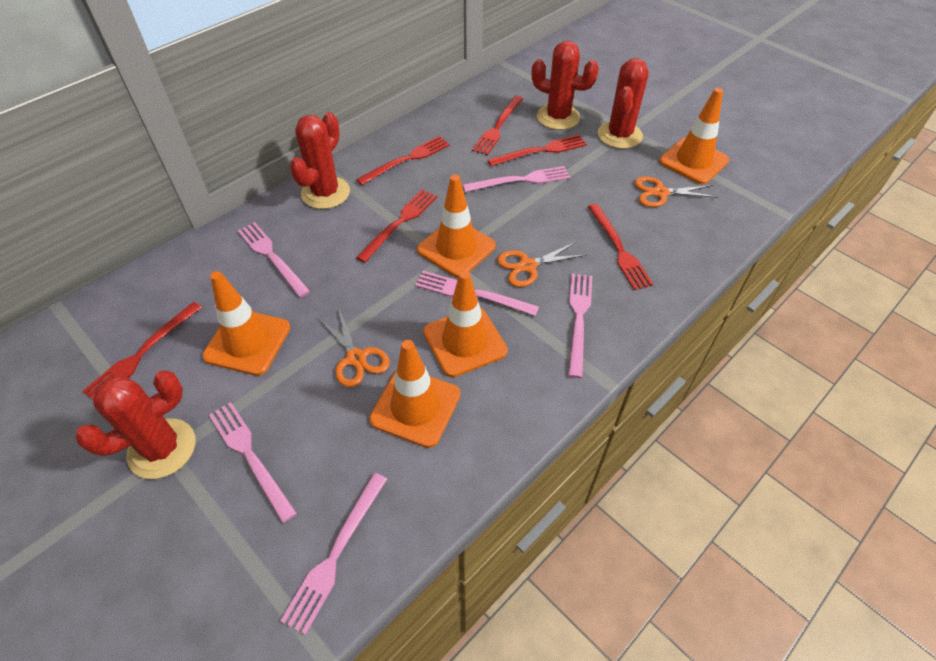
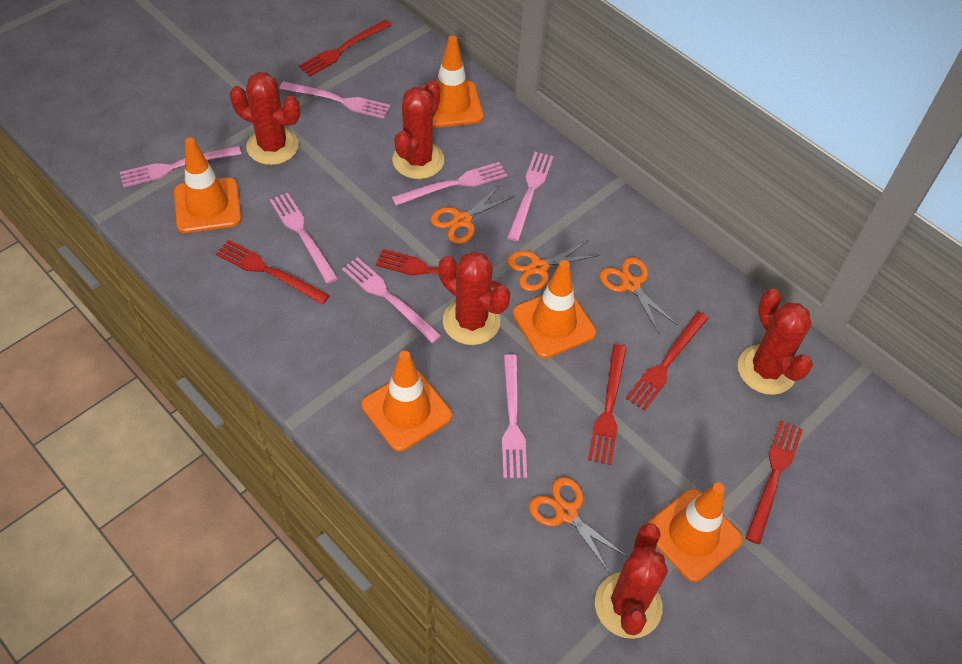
orange scissors: 3 -> 4
pink fork: 6 -> 7
red cactus: 4 -> 5

